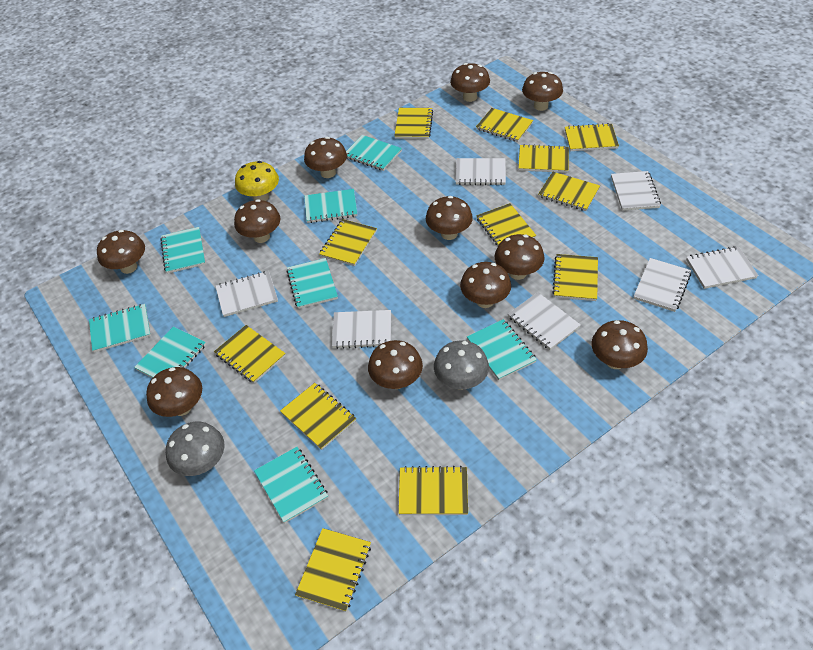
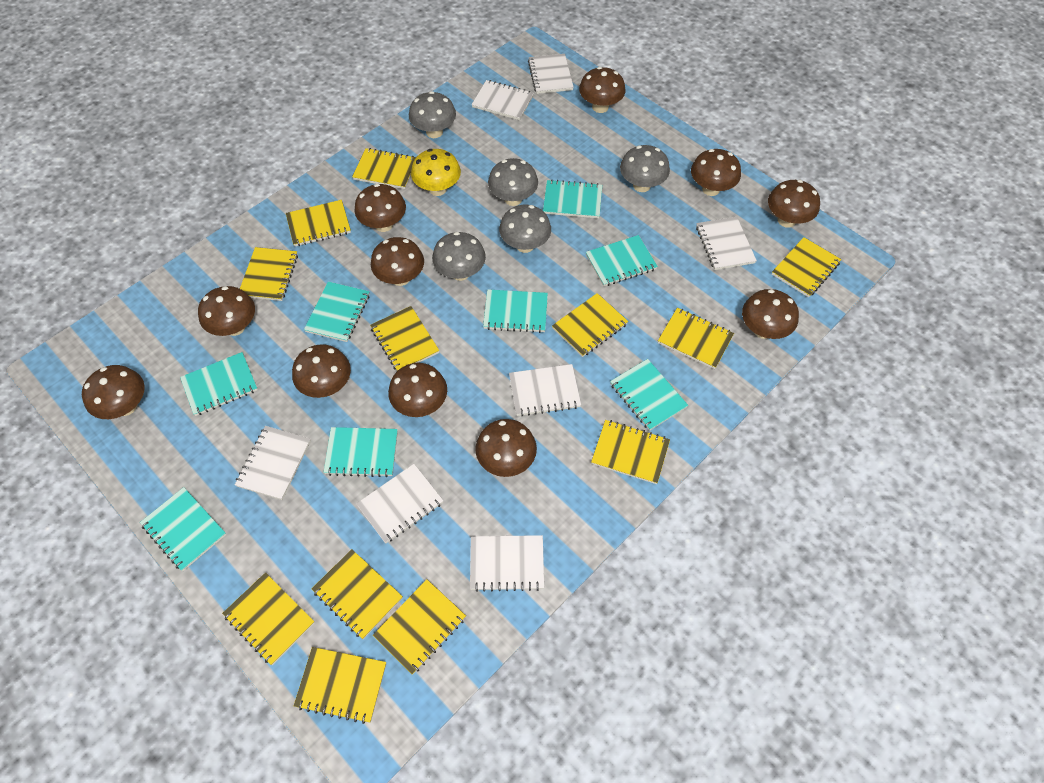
grey mushroom: 2 -> 5

